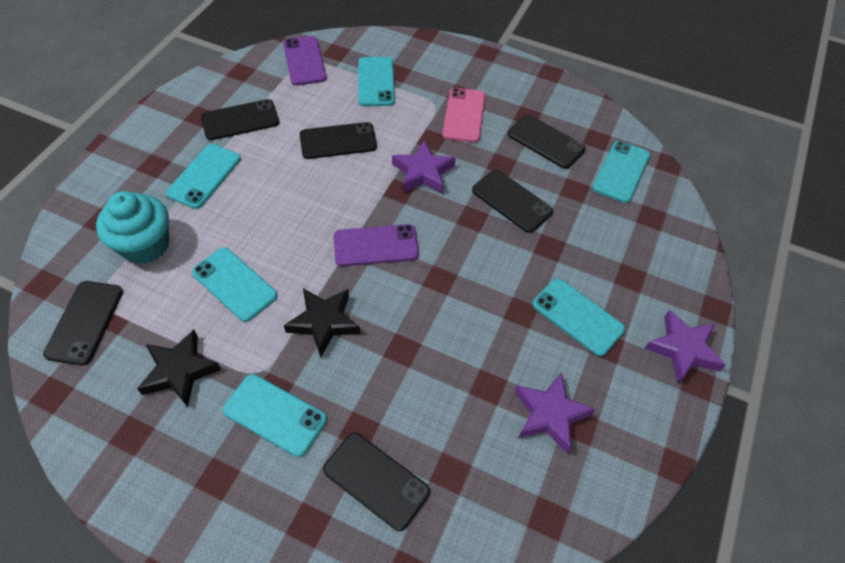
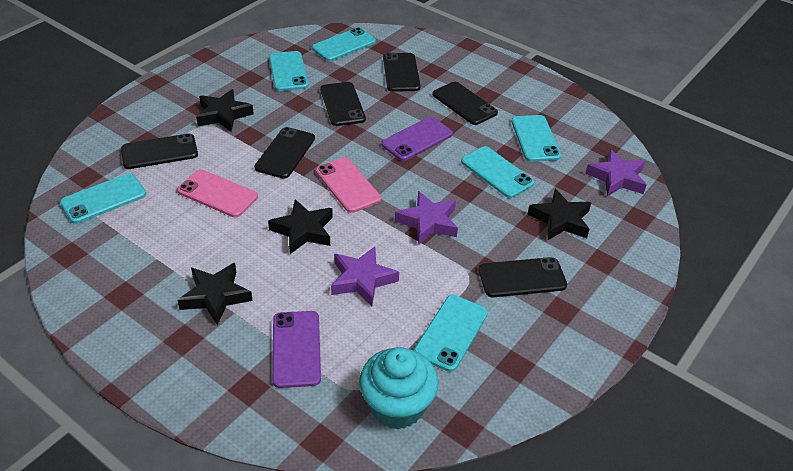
black star: 2 -> 4
pink phone: 1 -> 2

